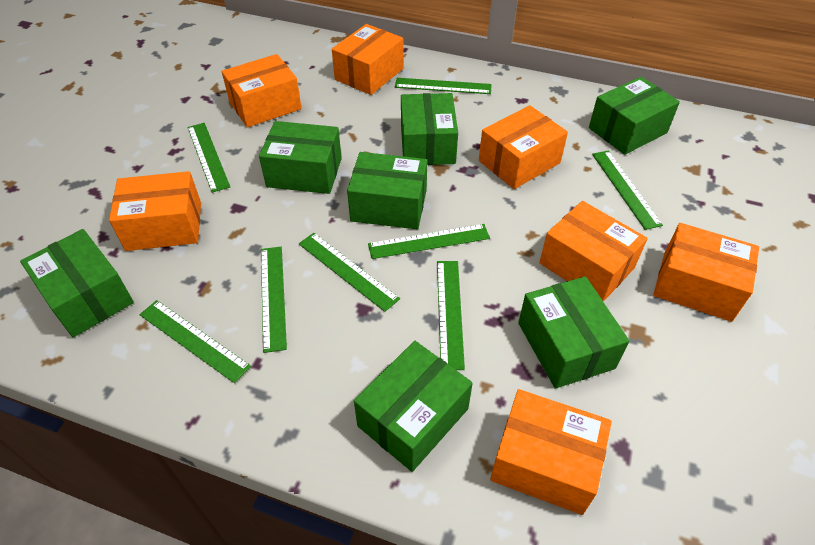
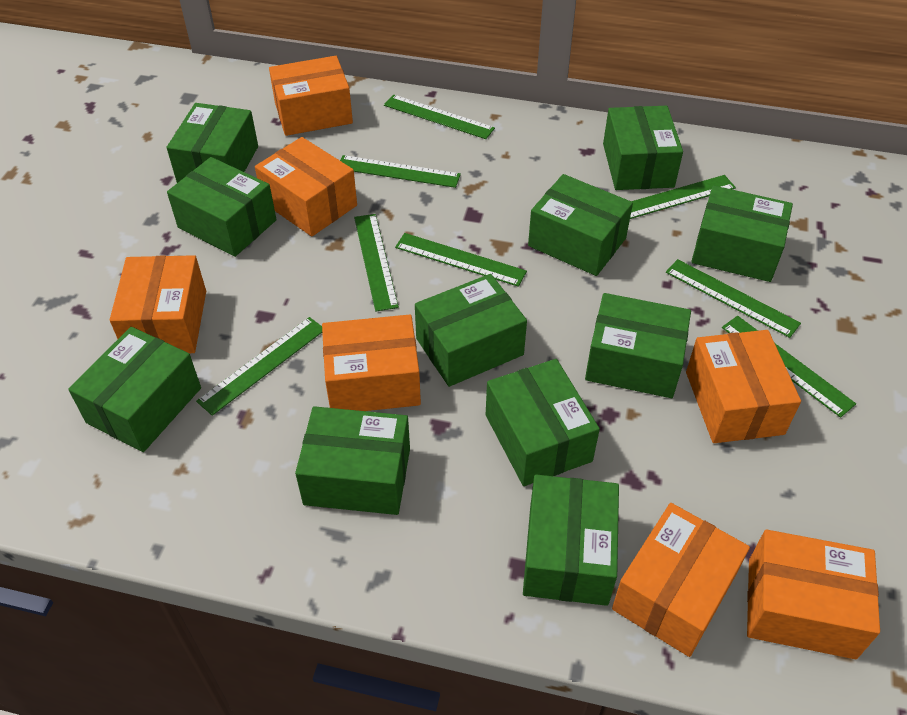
green box: 7 -> 11

